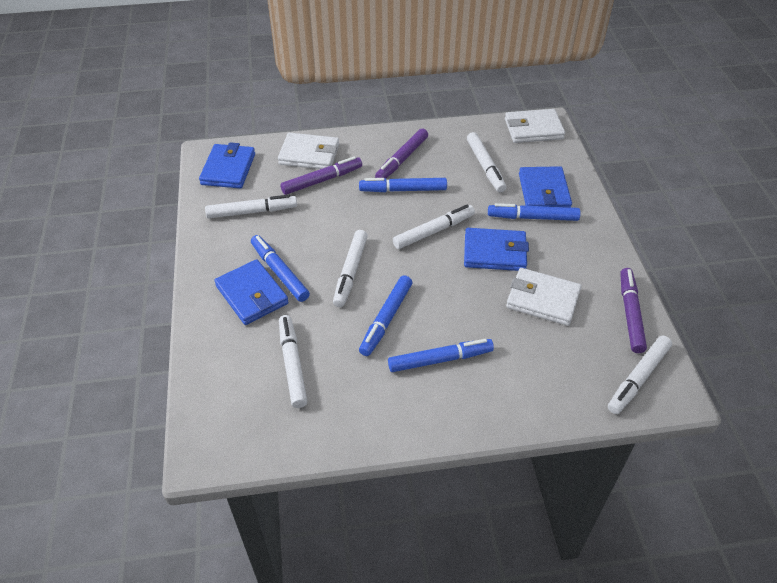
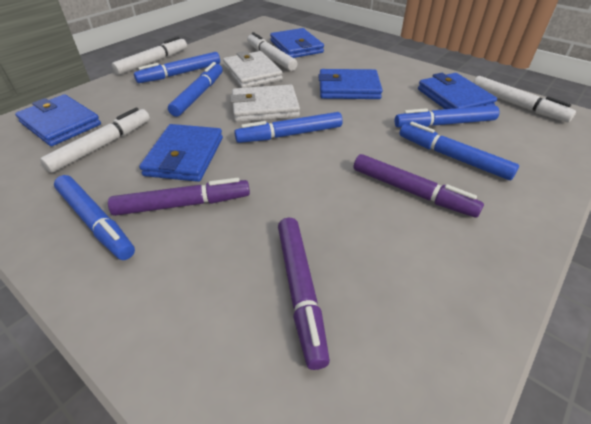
blue marker: 5 -> 6
blue wallet: 4 -> 5
white marker: 6 -> 4
white wallet: 3 -> 2

